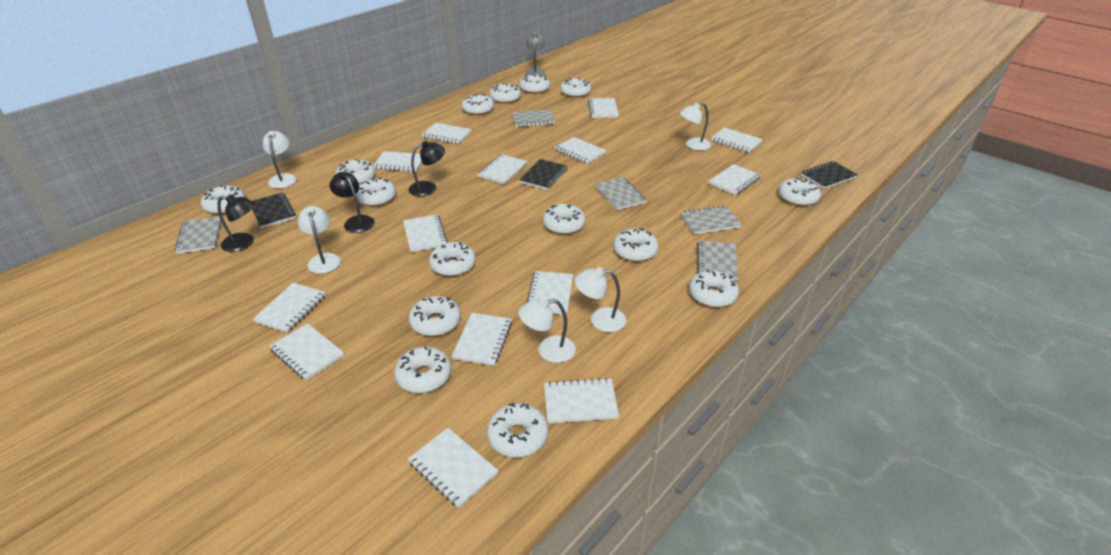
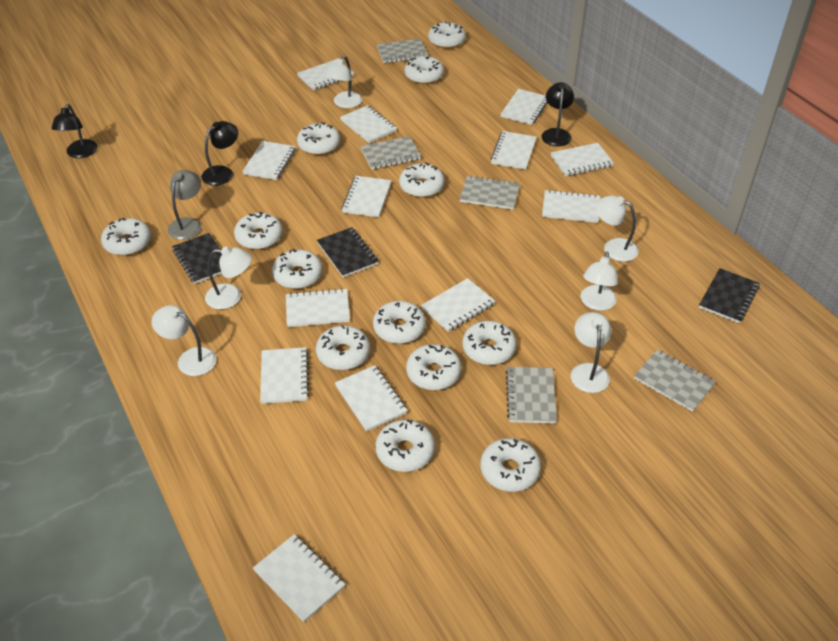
white donut: 15 -> 13
white lamp: 5 -> 6
white notebook: 14 -> 13

